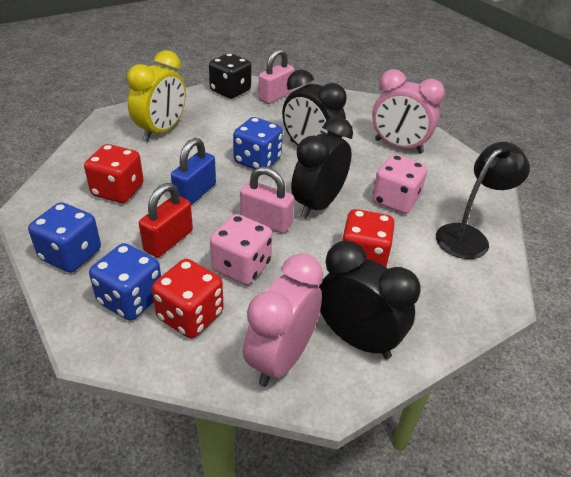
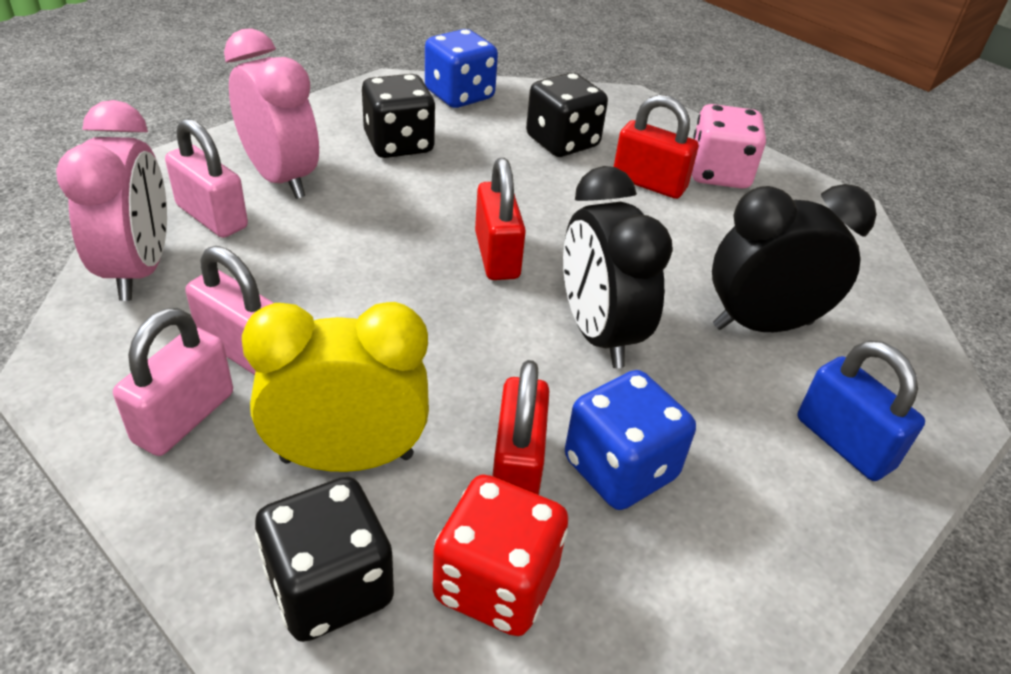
black clock: 3 -> 2
black dice: 1 -> 3
black lamp: 1 -> 0
blue dice: 3 -> 2
pink dice: 2 -> 1
pink padlock: 2 -> 3
red dice: 3 -> 1
red padlock: 1 -> 3

